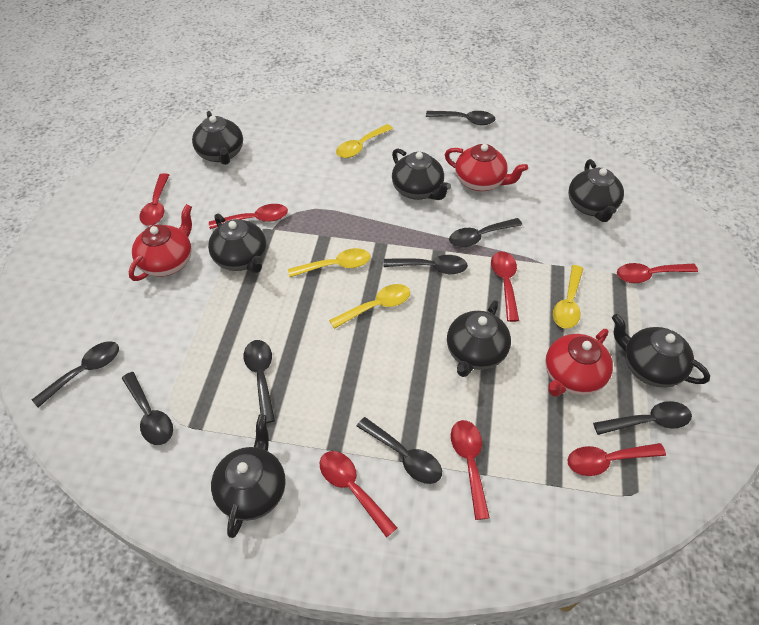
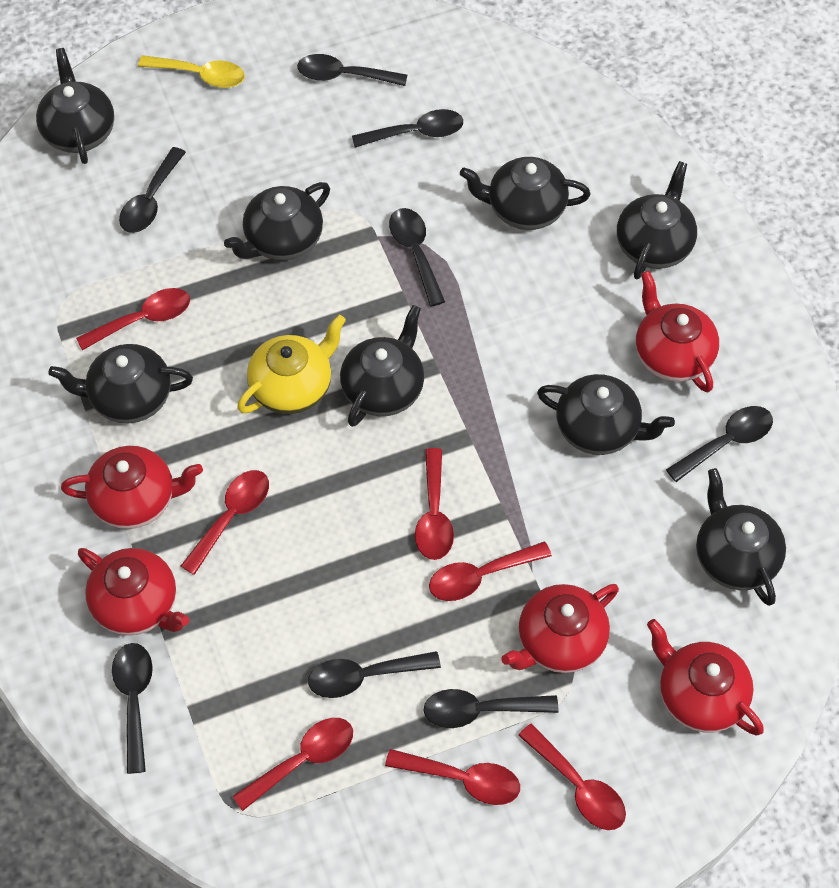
black teapot: 7 -> 8
red teapot: 3 -> 5
yellow spoon: 4 -> 1
yellow teapot: 0 -> 1

